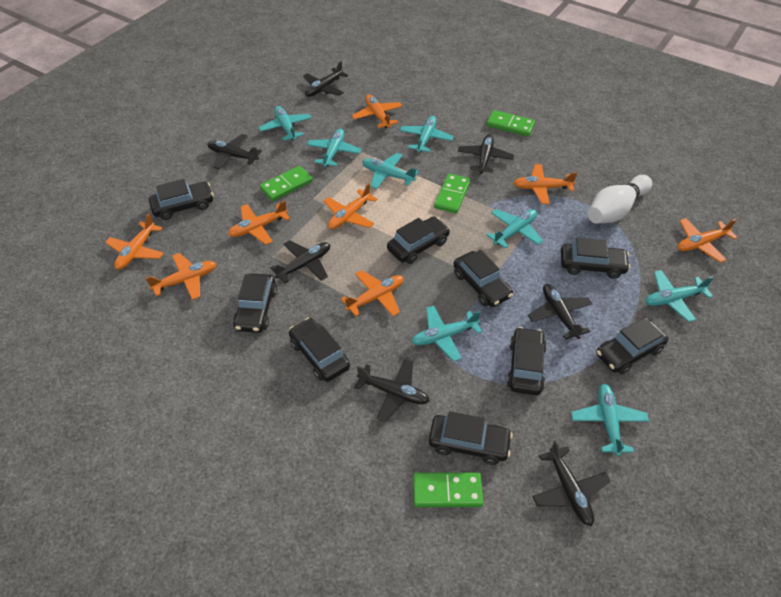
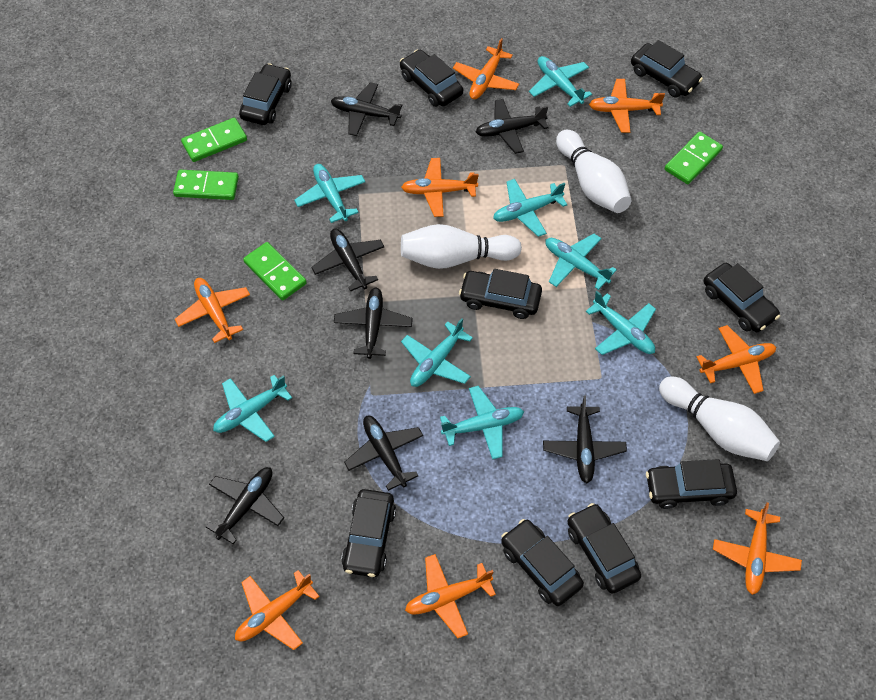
white bowling pin: 1 -> 3

